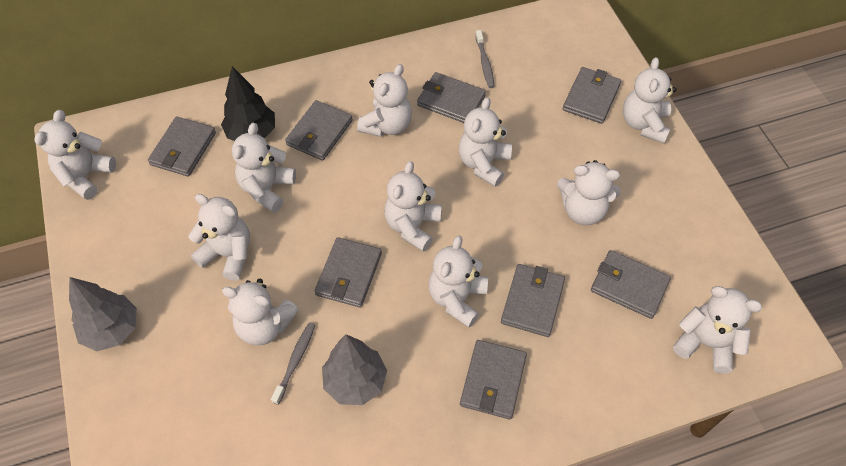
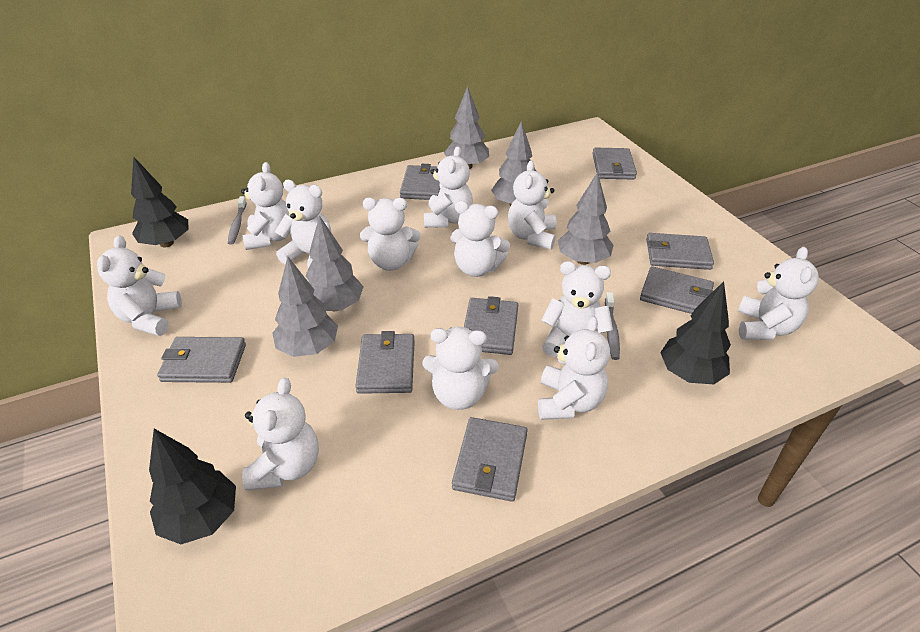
black tree: 1 -> 3
grey tree: 2 -> 5
white teddy bear: 11 -> 12

